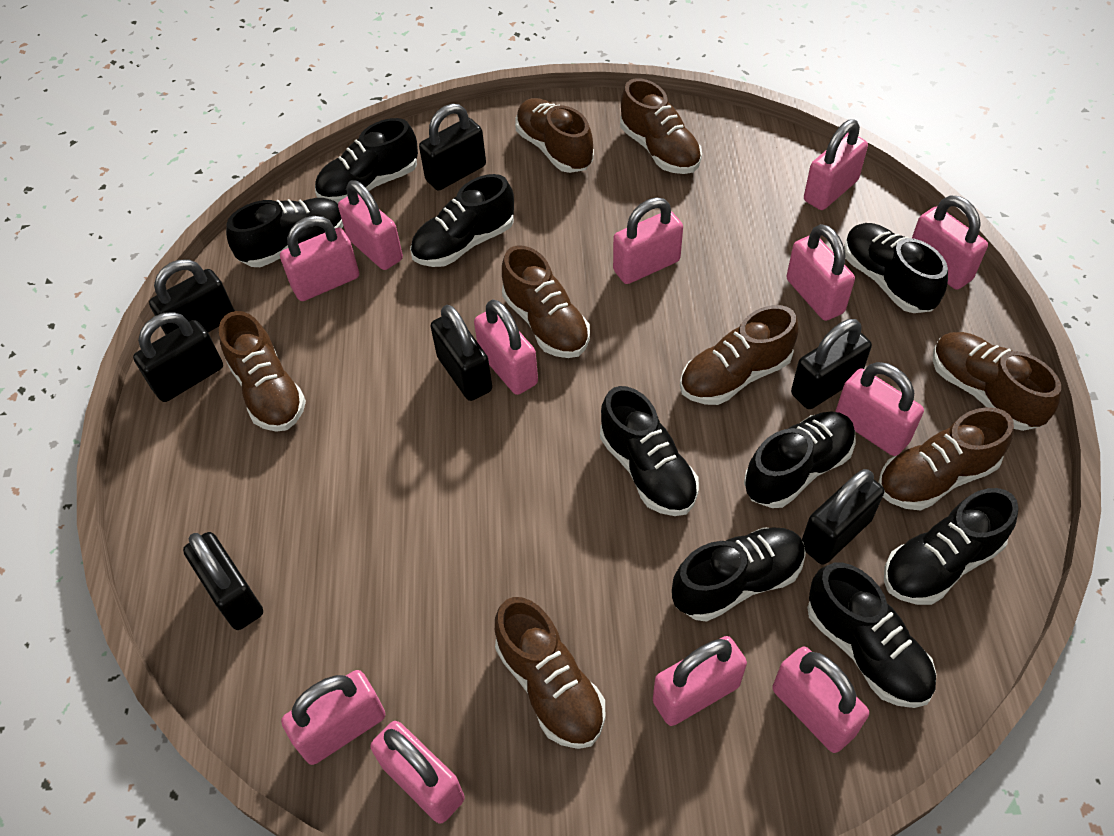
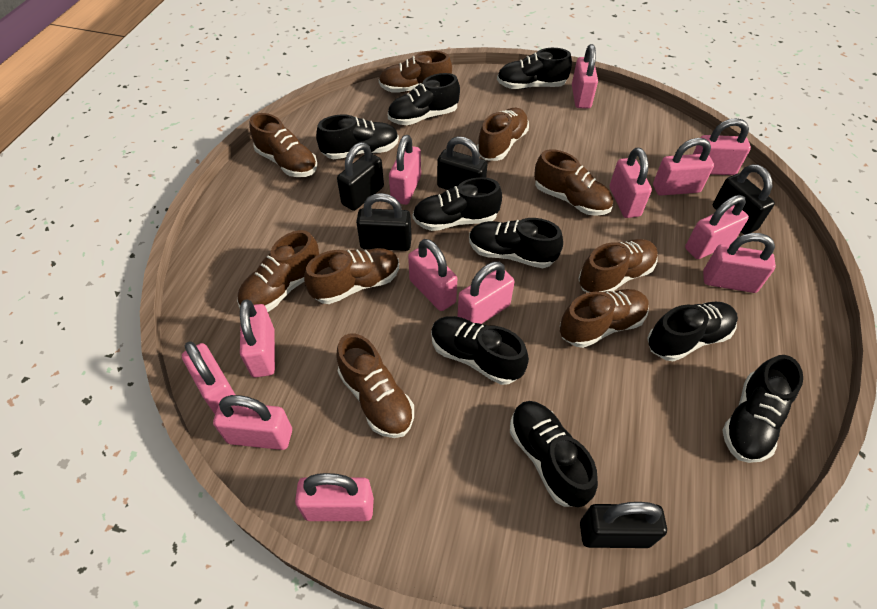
black padlock: 7 -> 5
brown shoe: 8 -> 9
pink padlock: 12 -> 13

